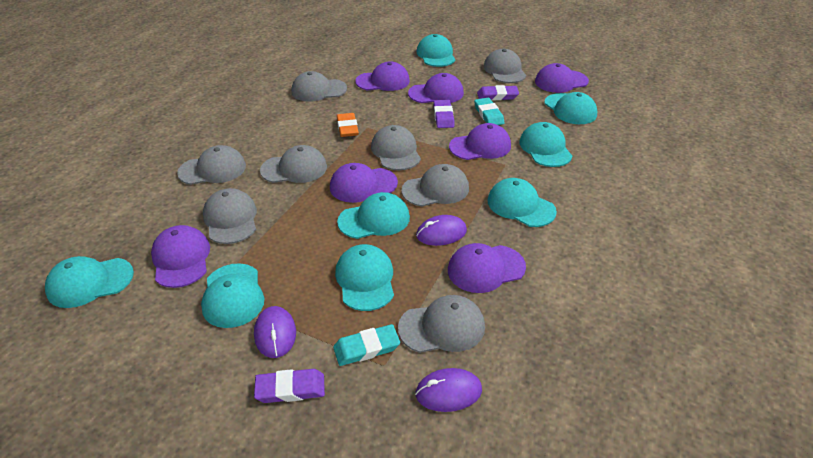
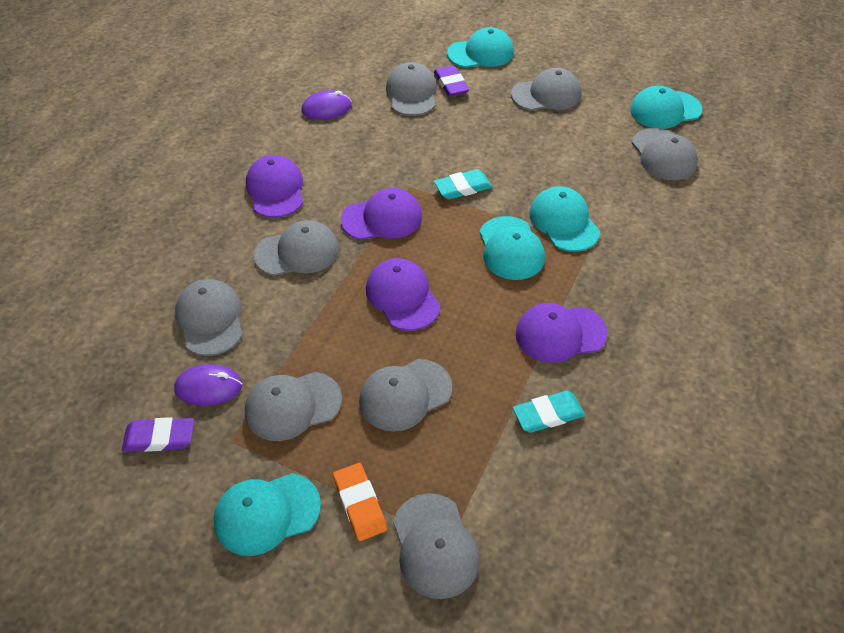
purple cap: 7 -> 4
purple eraser: 3 -> 2
purple mouse: 3 -> 2
turquoise cap: 8 -> 5

